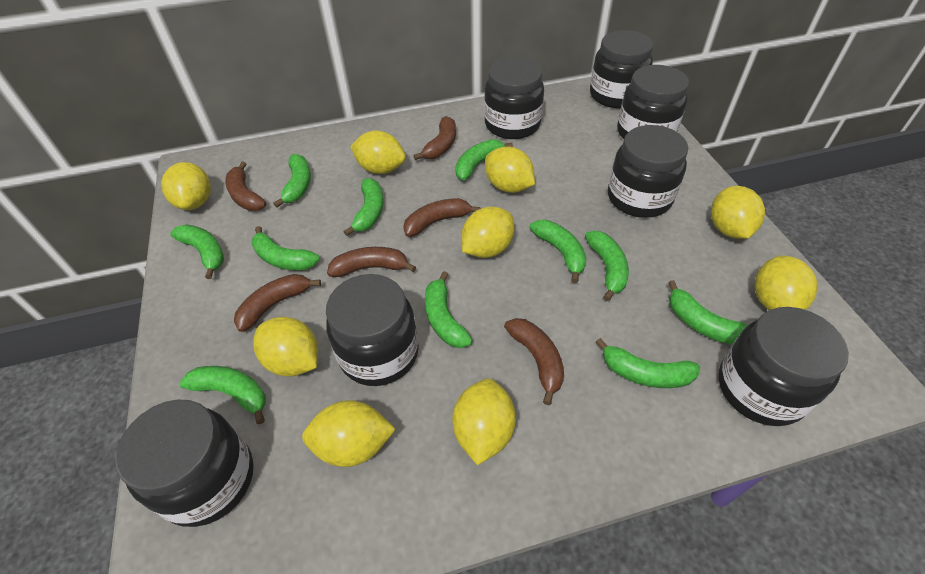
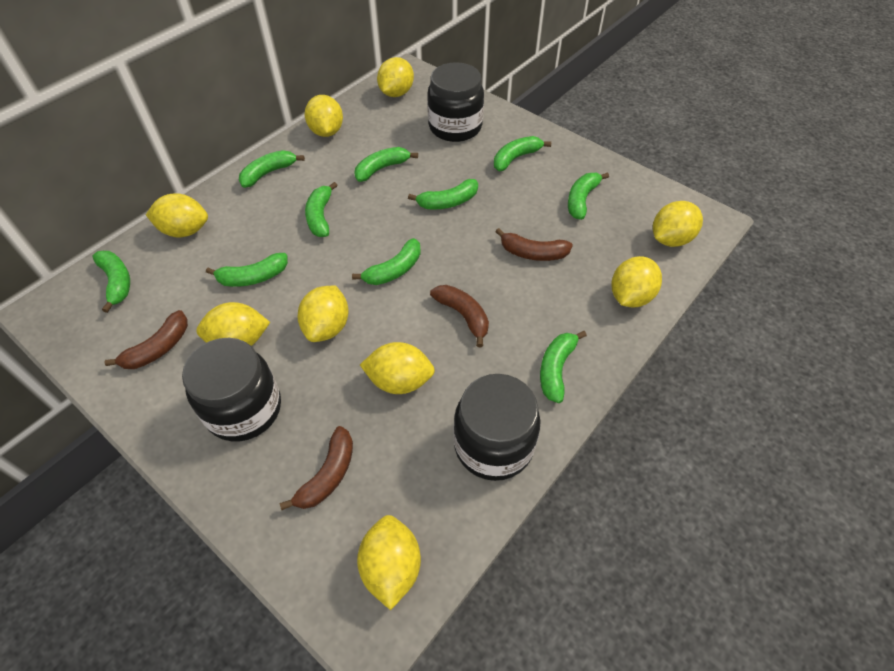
black jar: 7 -> 3
brown banana: 6 -> 4
green banana: 11 -> 10

